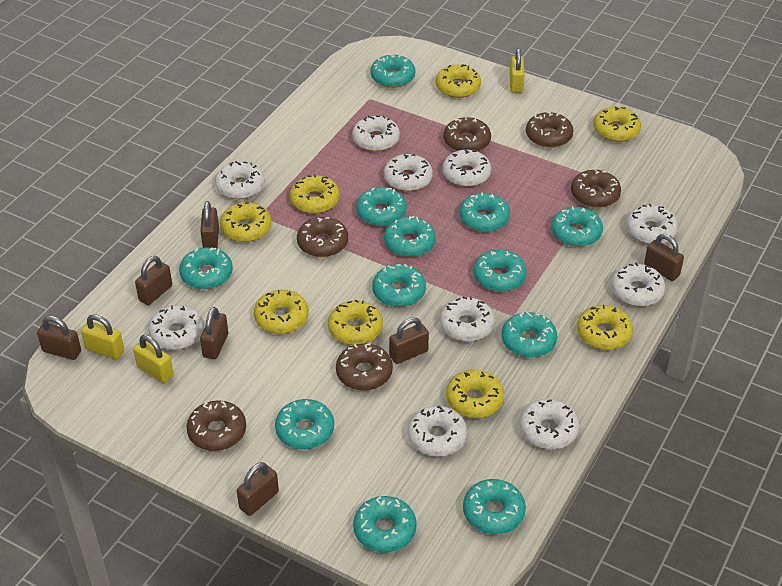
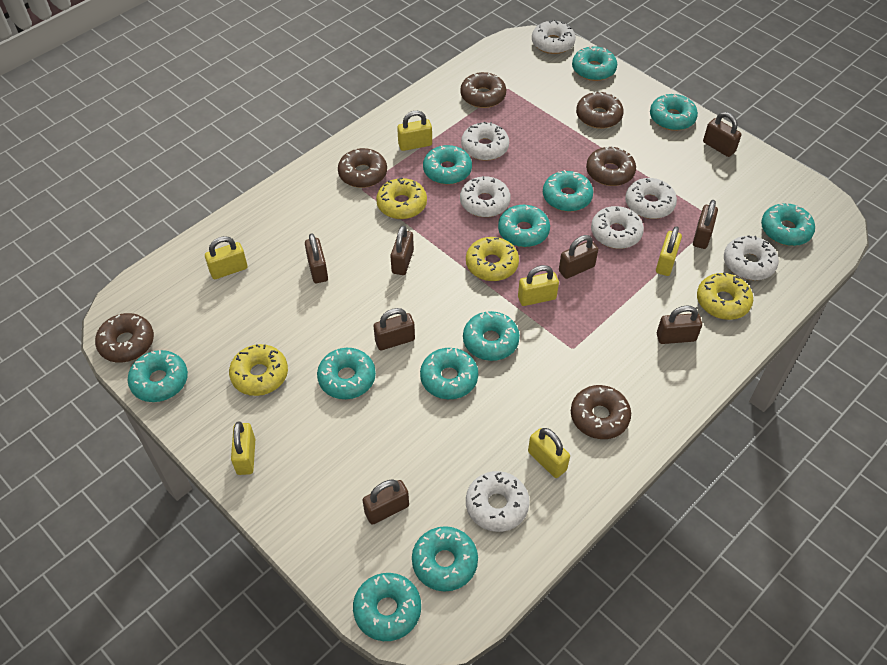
brown padlock: 7 -> 8
white donut: 10 -> 7
yellow donut: 8 -> 4
yellow padlock: 3 -> 6

